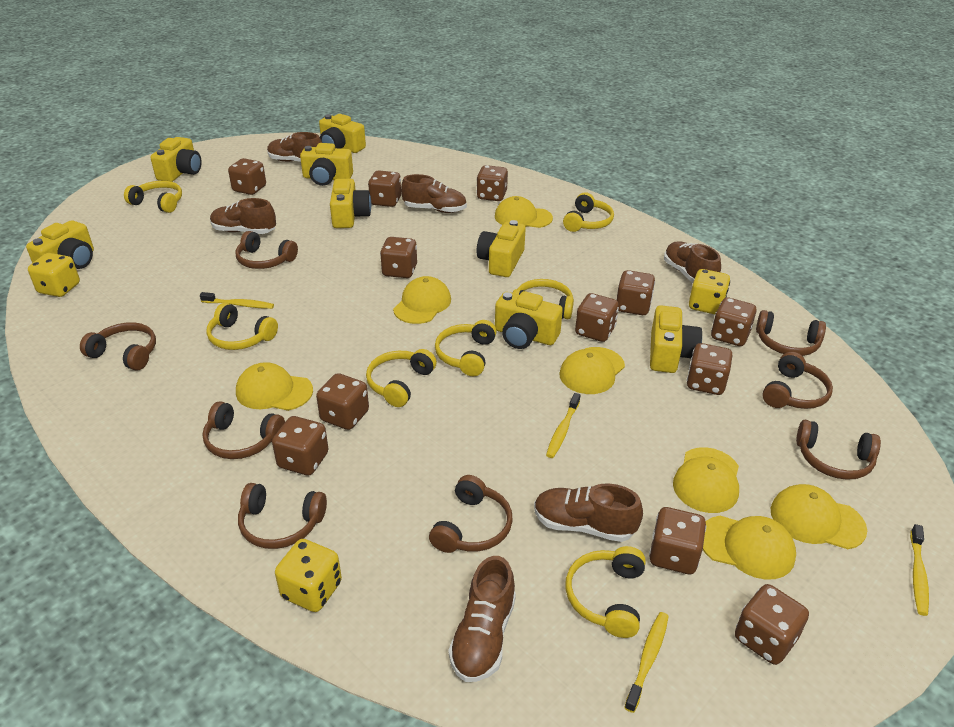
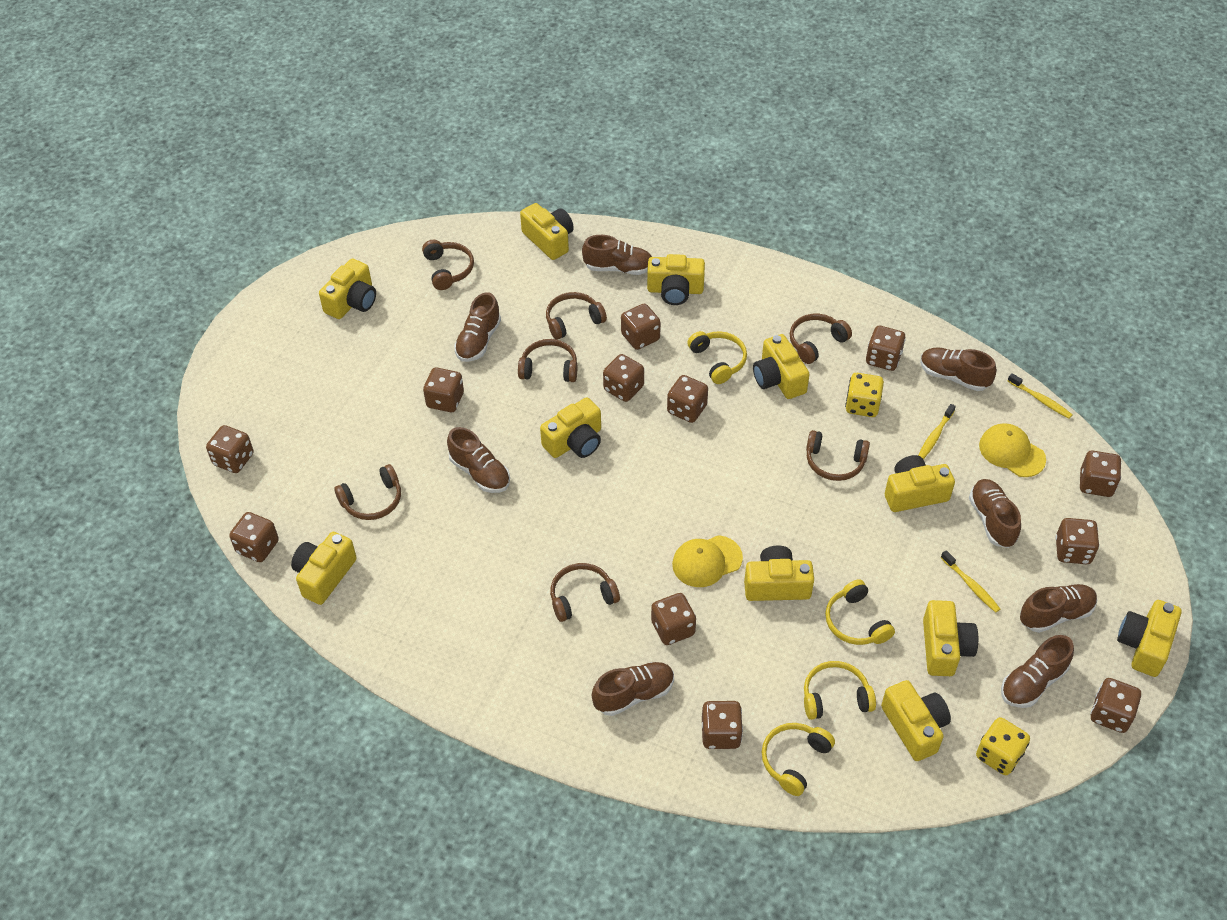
brown headphones: 8 -> 7
brown shoe: 6 -> 8
yellow camera: 8 -> 11
yellow cap: 7 -> 2
yellow dice: 3 -> 2
yellow headphones: 7 -> 4
yellow toothbrush: 4 -> 3

